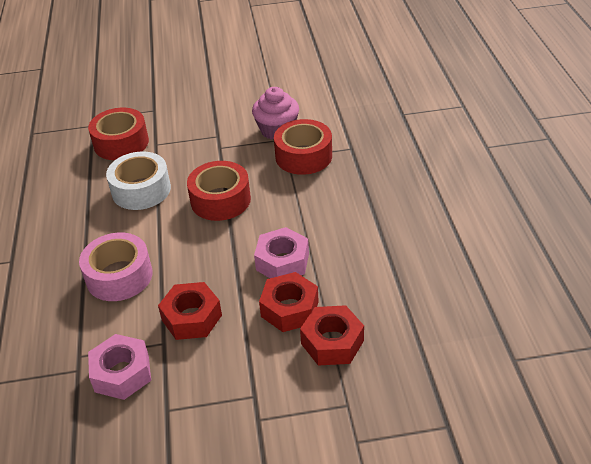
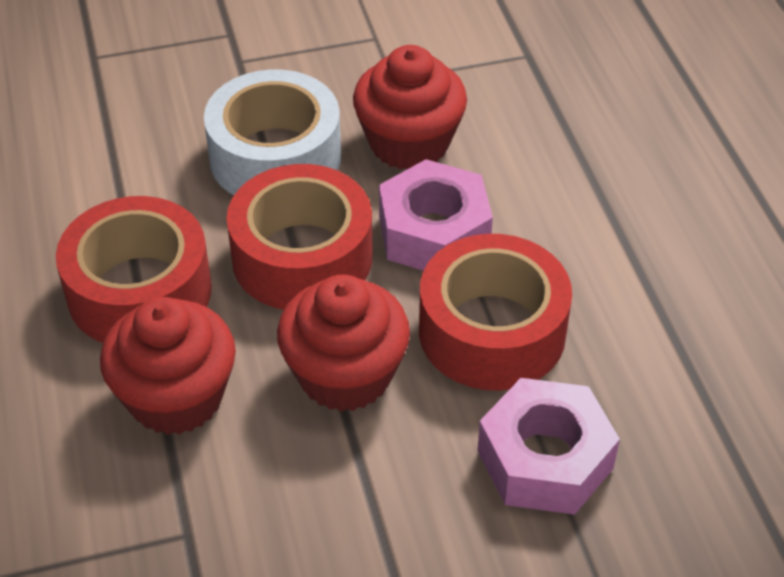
pink cupcake: 1 -> 0
pink tape: 1 -> 0
red cupcake: 0 -> 3
red nut: 3 -> 0

